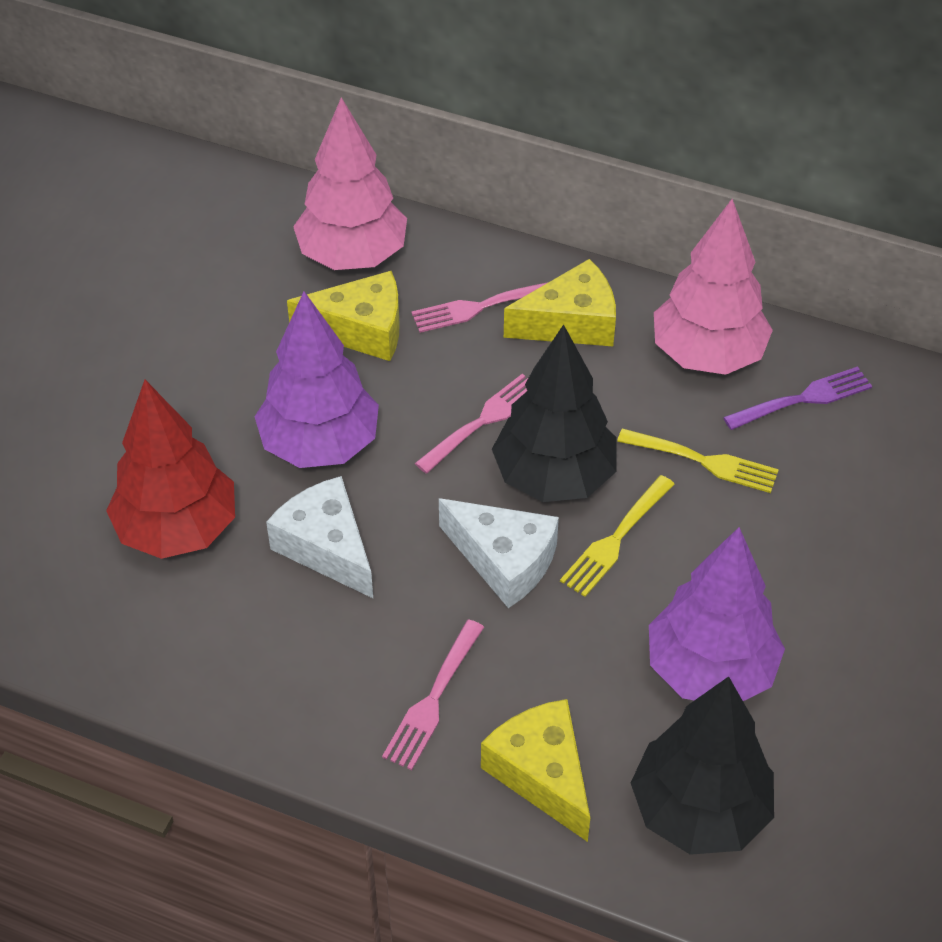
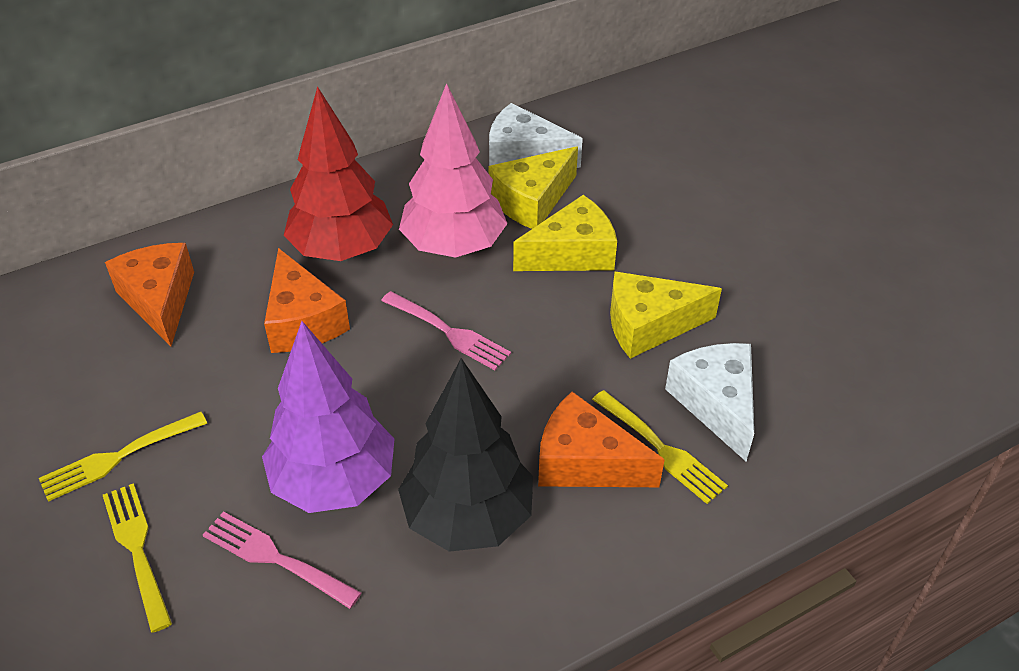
black tree: 2 -> 1
orange cheese: 0 -> 3
pink fork: 3 -> 2
pink tree: 2 -> 1
purple fork: 1 -> 0
purple tree: 2 -> 1
yellow fork: 2 -> 3

